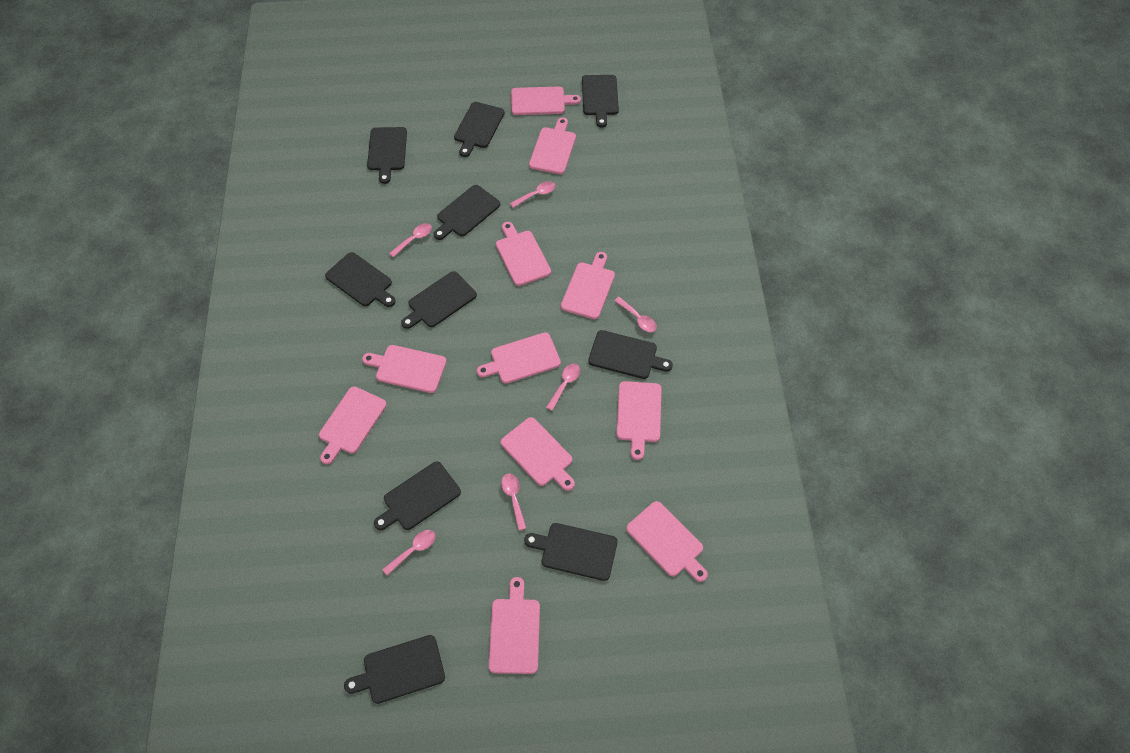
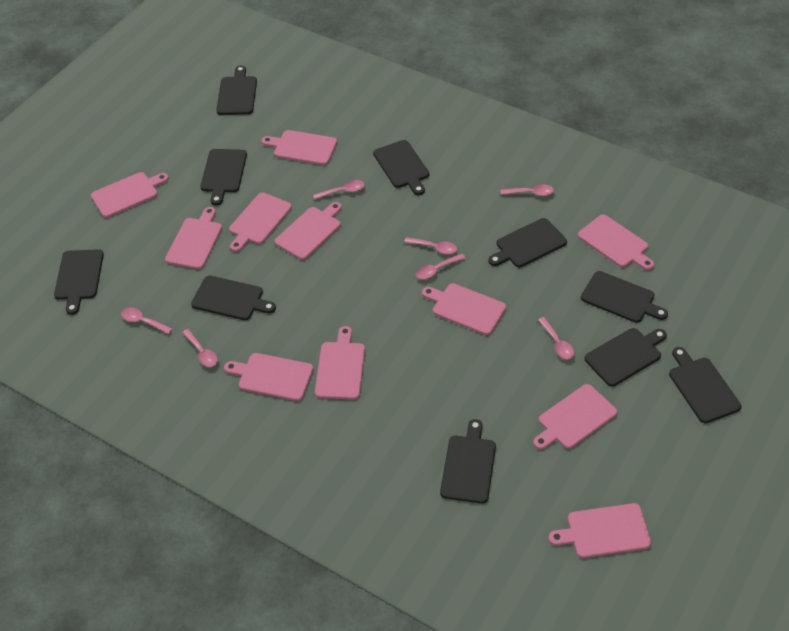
pink spoon: 6 -> 7

